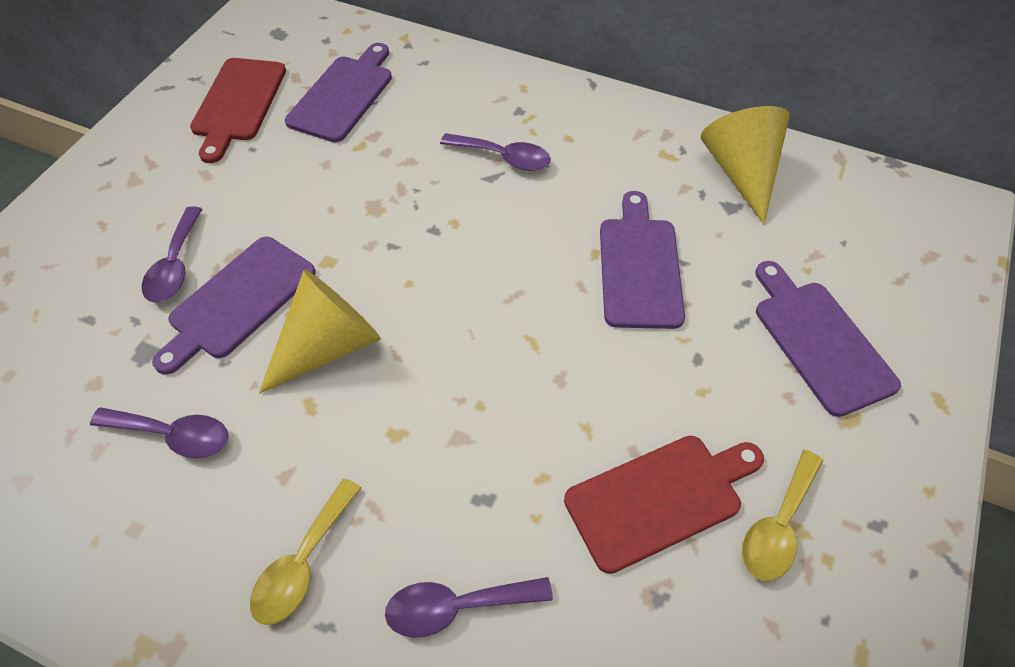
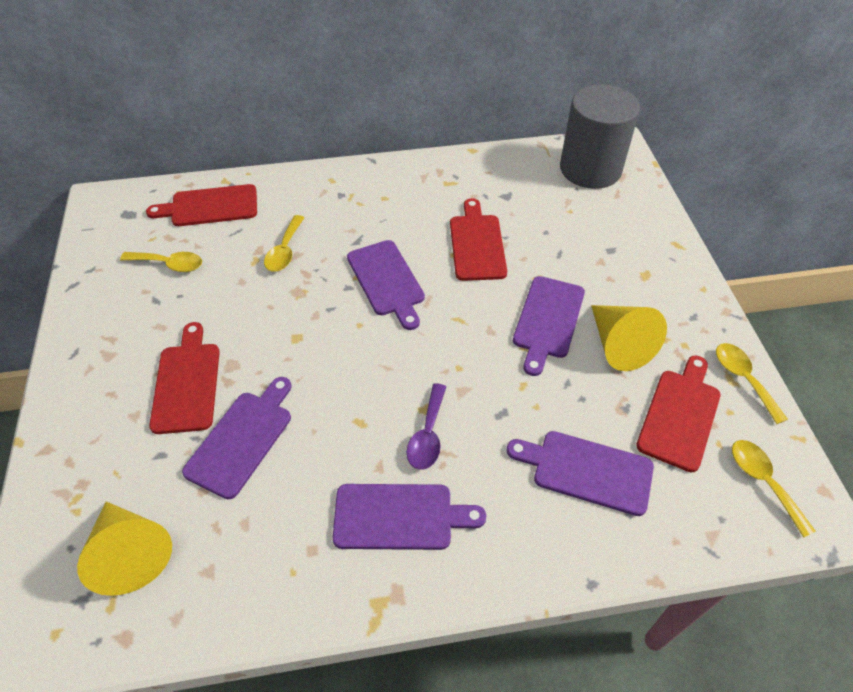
grey cylinder: 0 -> 1
purple cutting board: 4 -> 5
purple spoon: 4 -> 1
red cutting board: 2 -> 4
yellow spoon: 2 -> 4

